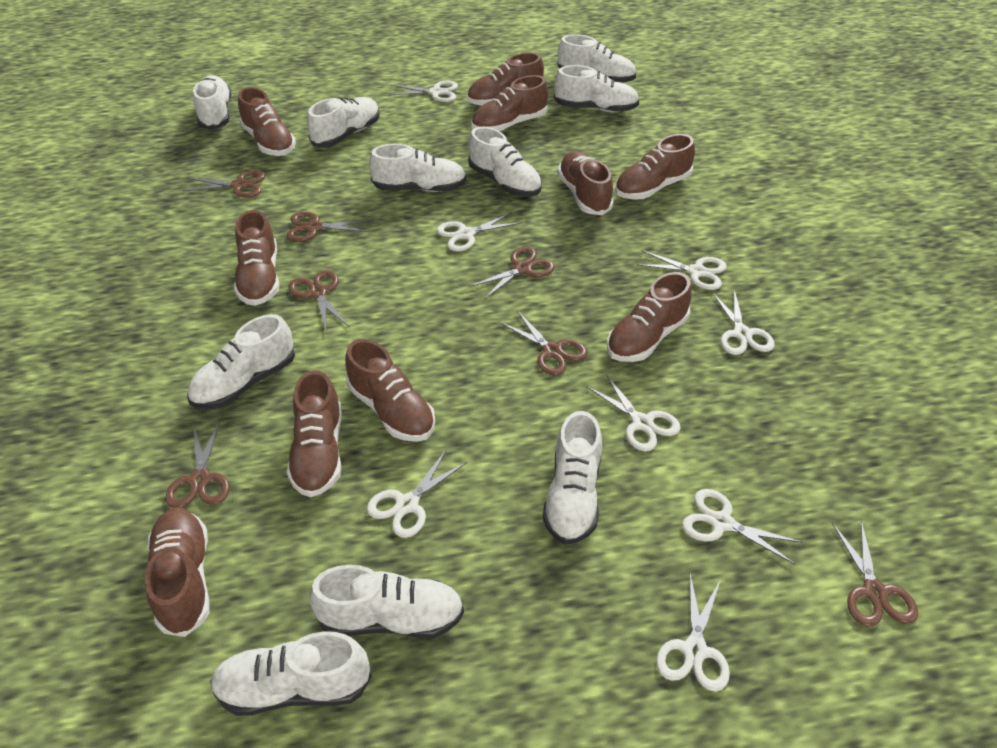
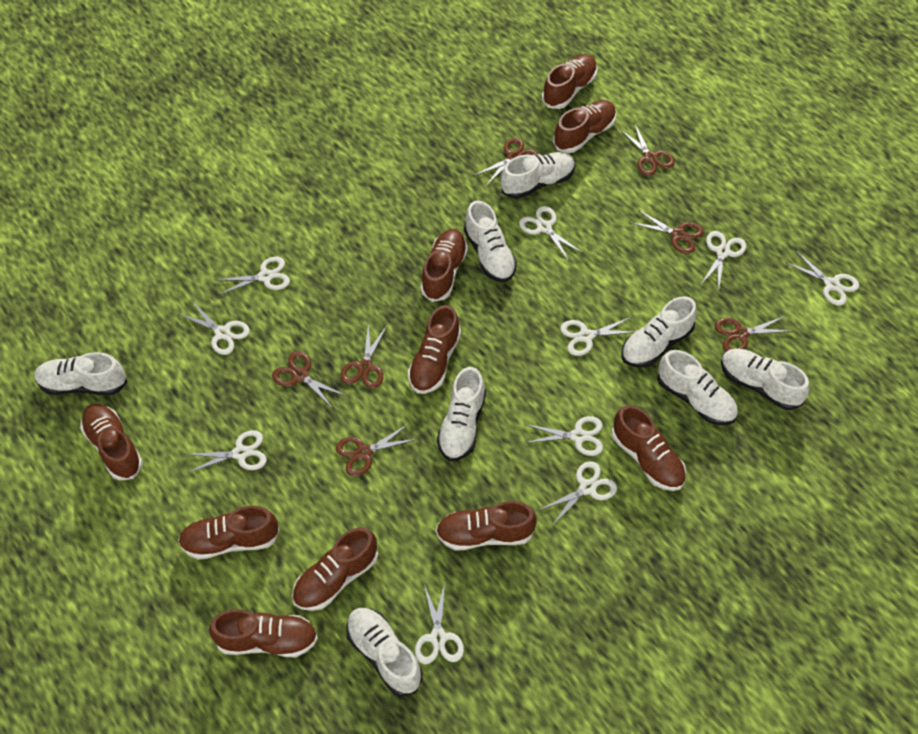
white scissors: 8 -> 10
white shoe: 10 -> 8

